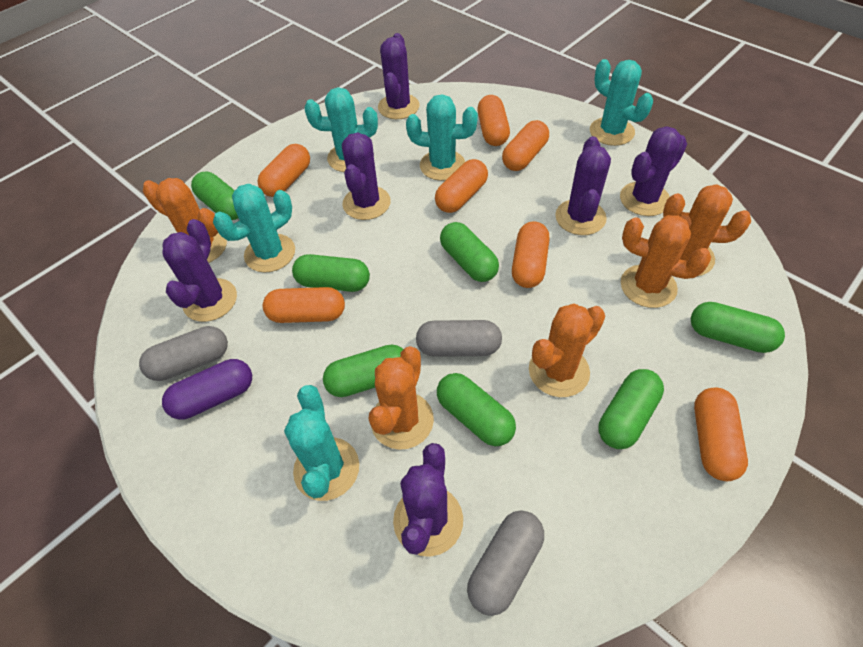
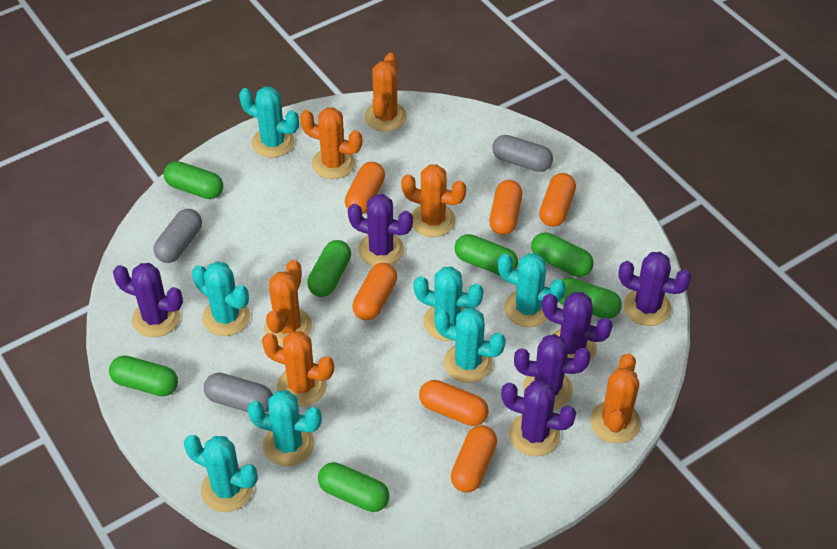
orange cactus: 5 -> 6
orange capsule: 7 -> 6
purple capsule: 1 -> 0
turquoise cactus: 5 -> 7

